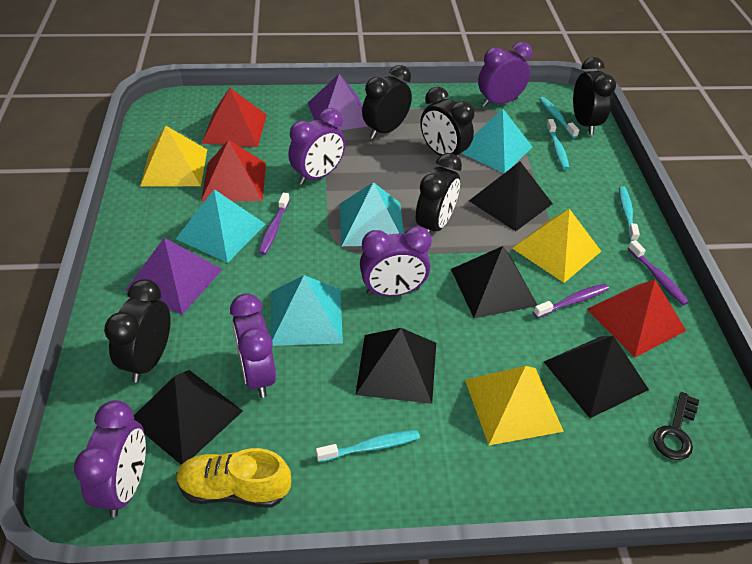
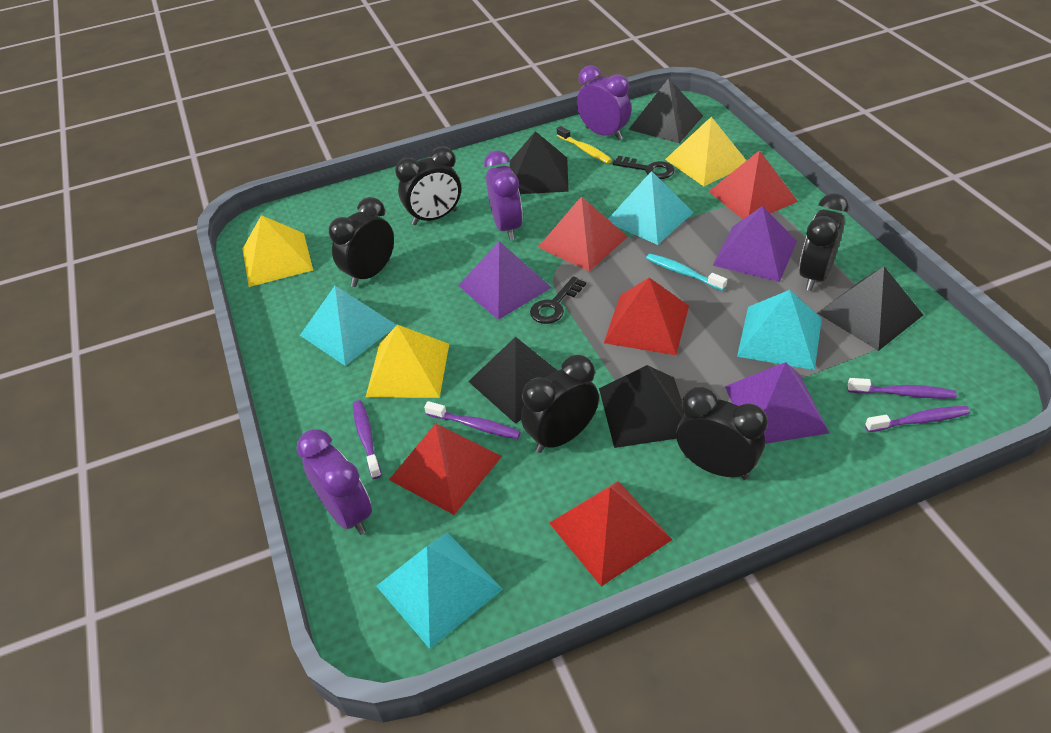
black key: 1 -> 2
purple clock: 5 -> 3
purple pyramid: 2 -> 3
purple toothbrush: 3 -> 4
red pyramid: 3 -> 5
turquoise toothbrush: 4 -> 1
yellow shoe: 1 -> 0
yellow toothbrush: 0 -> 1

